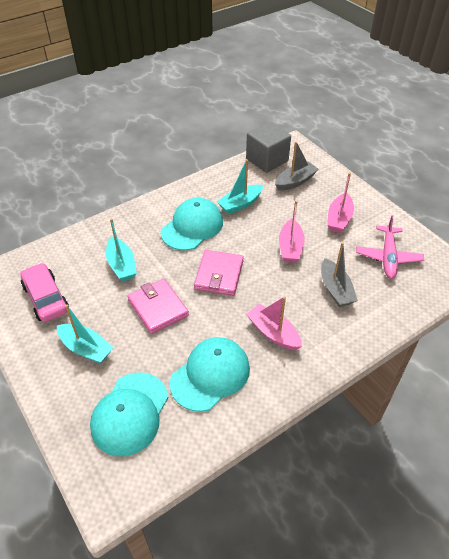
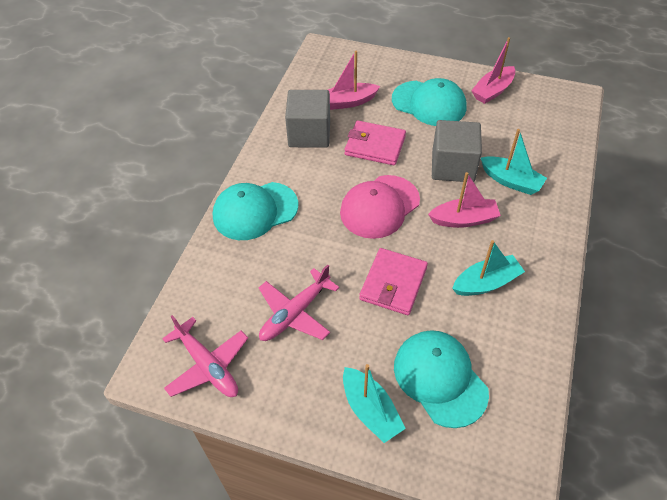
grey boat: 2 -> 0
grey cube: 1 -> 2
pink cap: 0 -> 1
pink car: 1 -> 0
pink plane: 1 -> 2

